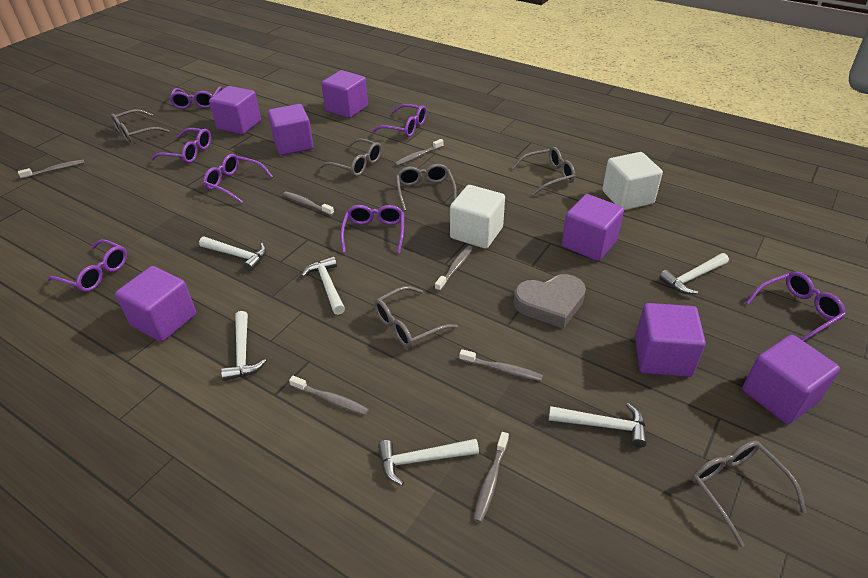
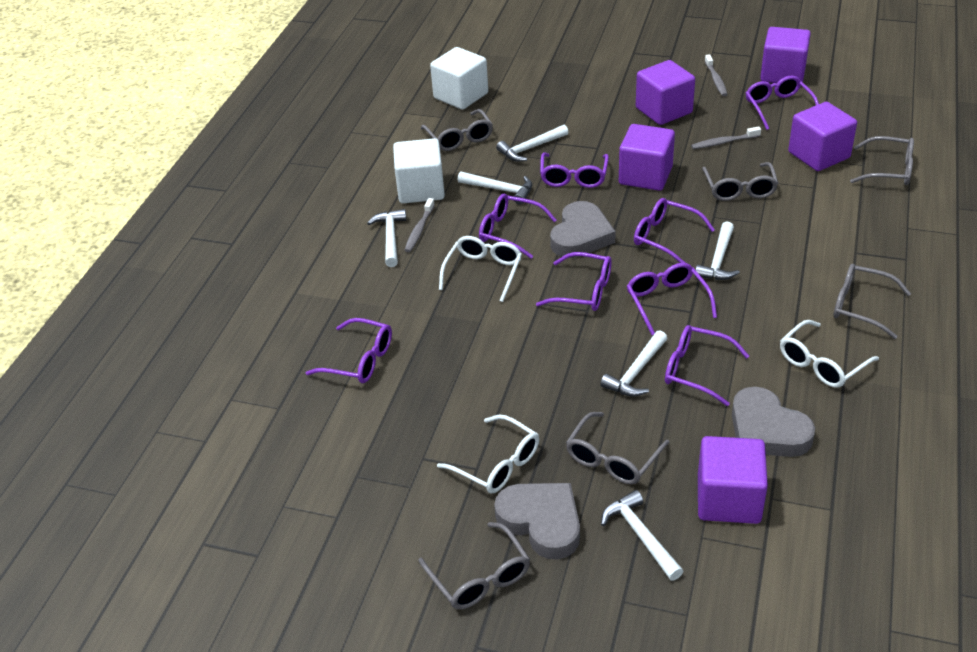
grey heart: 1 -> 3
grey toothbrush: 7 -> 3
purple cube: 7 -> 5
purple glasses: 7 -> 8
white glasses: 0 -> 3

